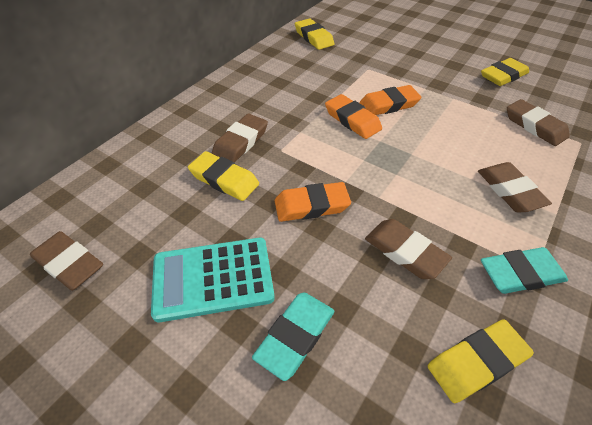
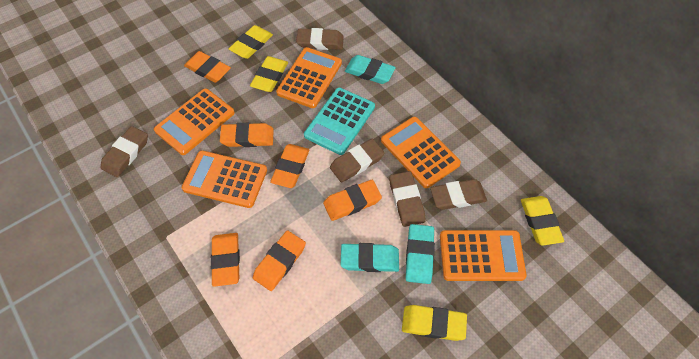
orange calculator: 0 -> 5
orange eraser: 3 -> 6
turquoise eraser: 2 -> 3

